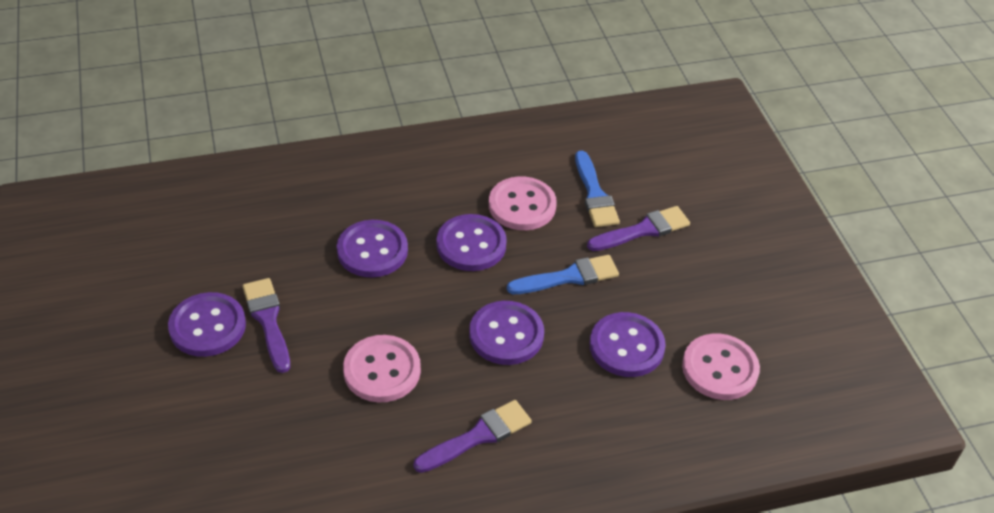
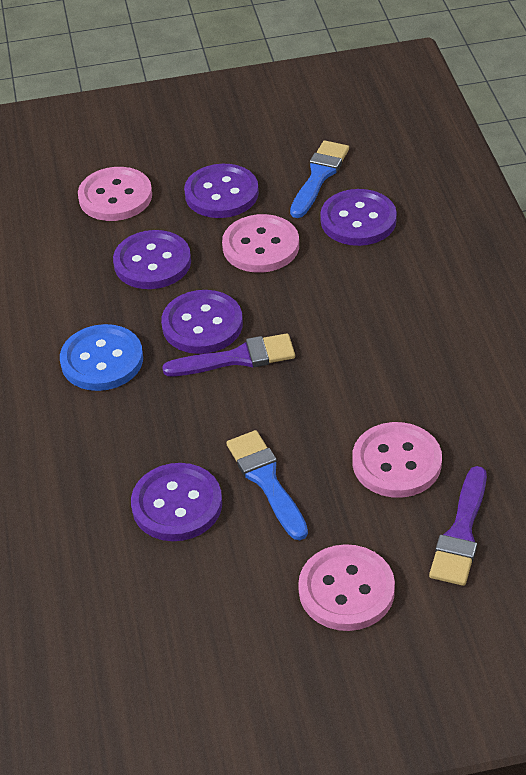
blue button: 0 -> 1
pink button: 3 -> 4
purple brush: 3 -> 2

